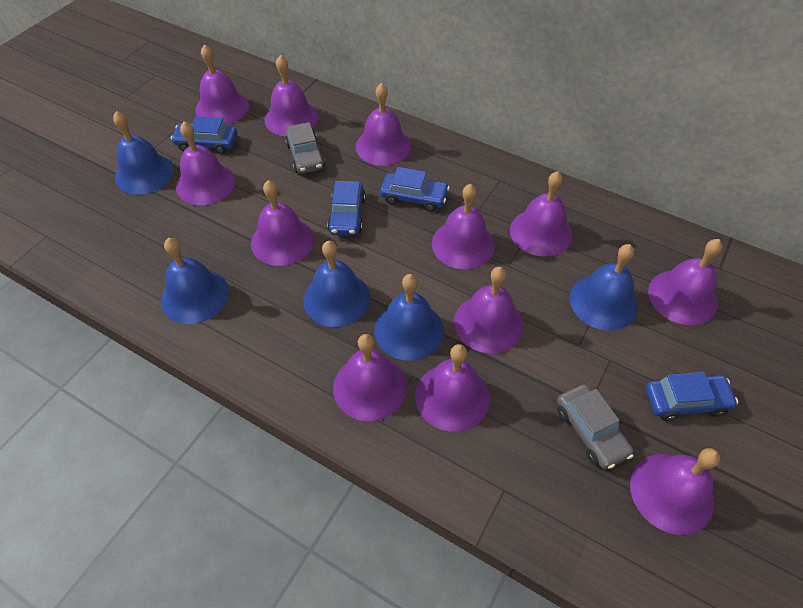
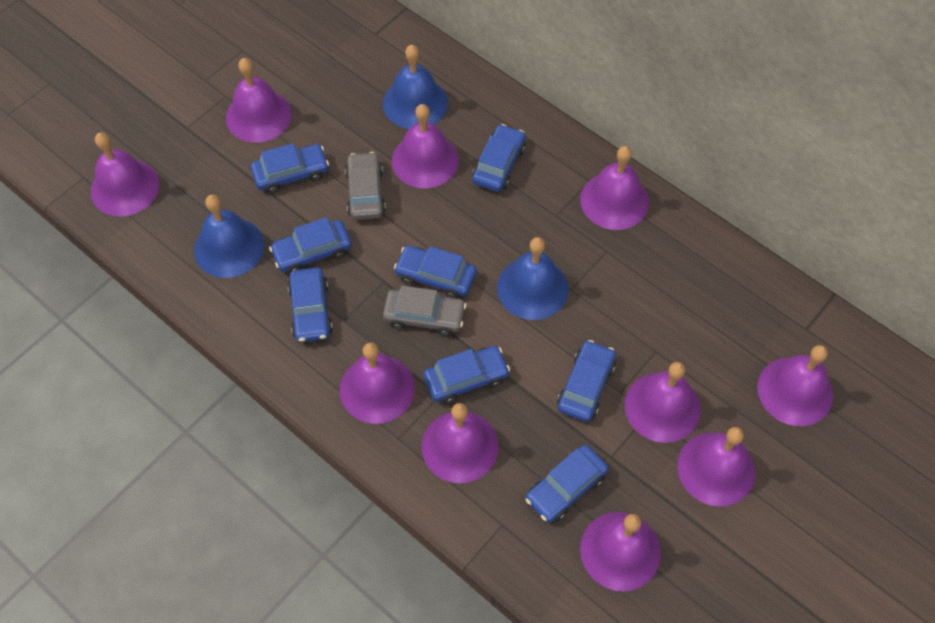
blue bell: 5 -> 3
blue car: 4 -> 8
purple bell: 12 -> 10

